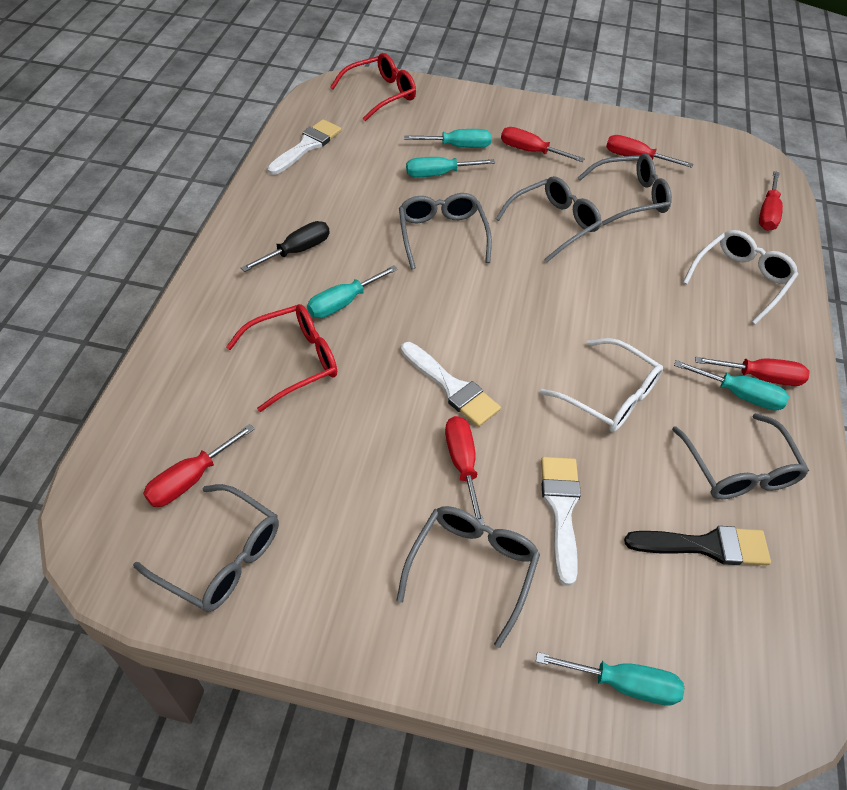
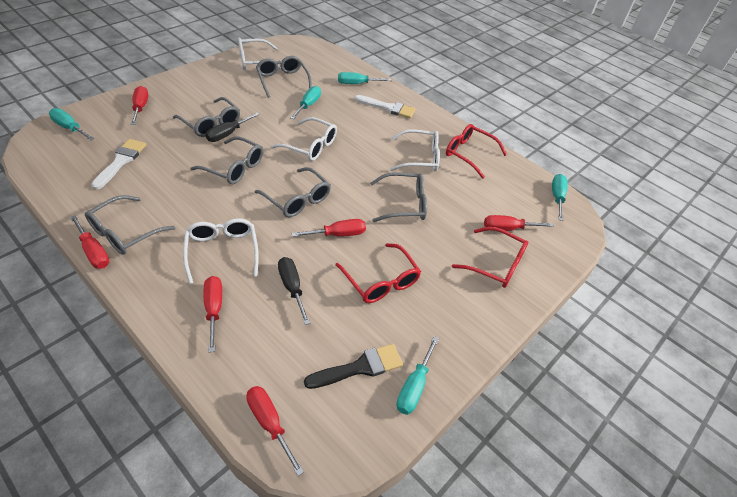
black screwdriver: 1 -> 2
red glasses: 2 -> 3
white brush: 3 -> 2
white glasses: 2 -> 4

